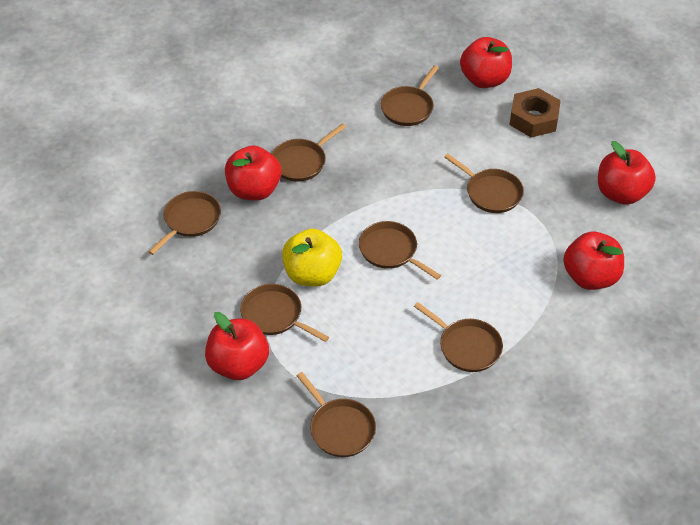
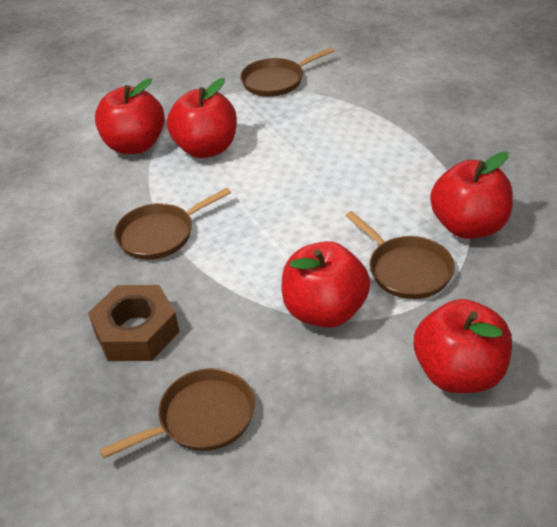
brown pan: 8 -> 4
yellow apple: 1 -> 0

